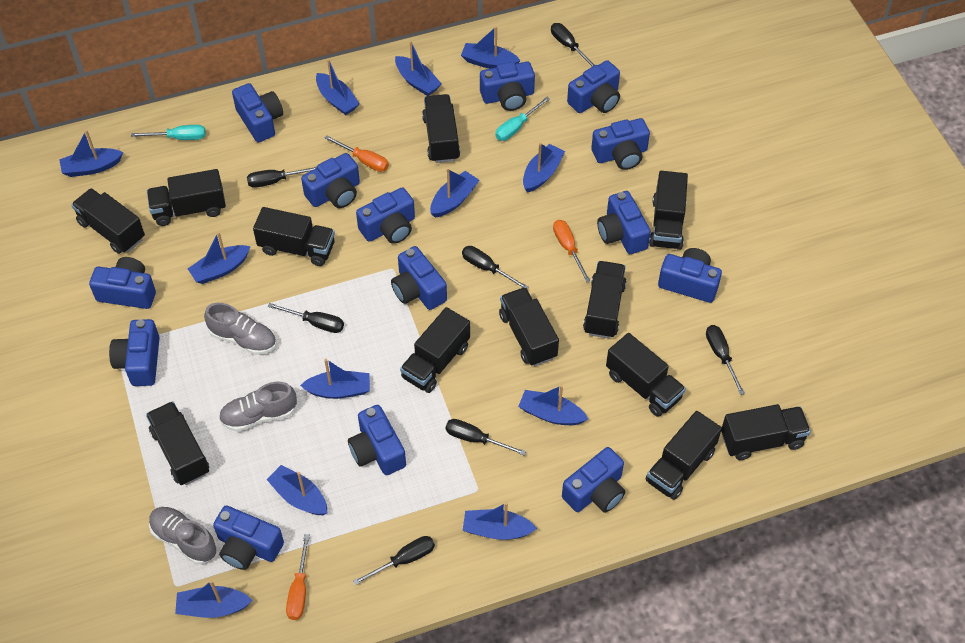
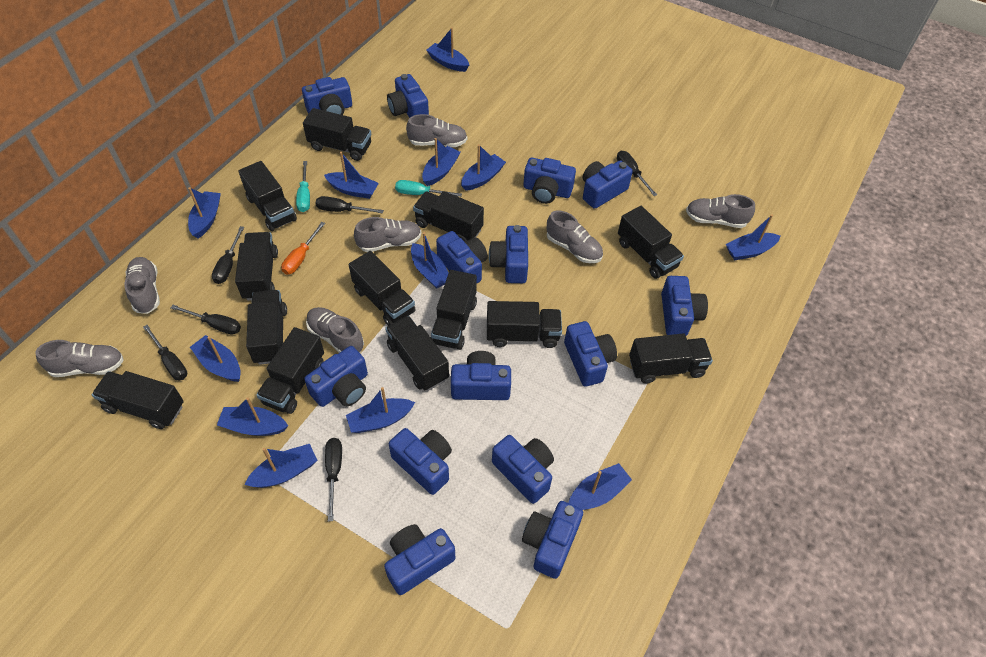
black screwdriver: 7 -> 6
black truck: 12 -> 13
grey shoe: 3 -> 7
orange screwdriver: 3 -> 1

